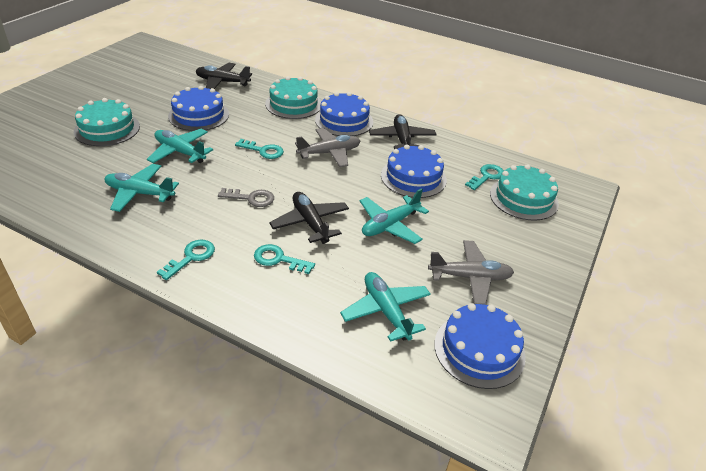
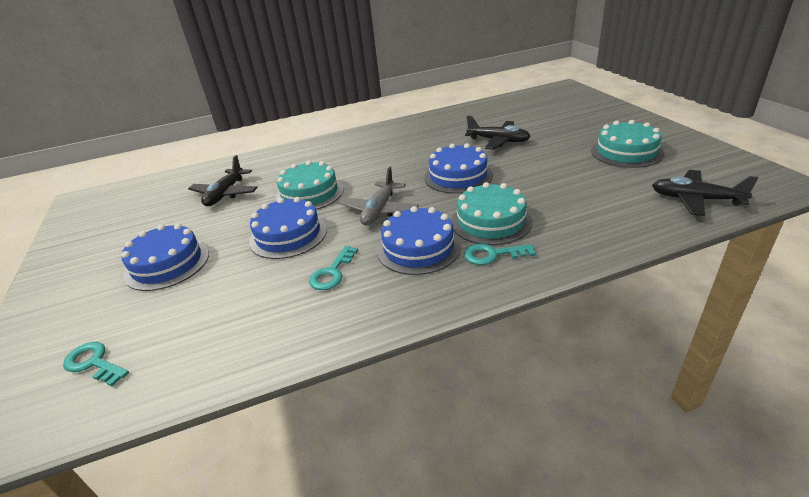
grey key: 1 -> 0
grey plane: 2 -> 1
turquoise key: 4 -> 3
turquoise plane: 4 -> 0

